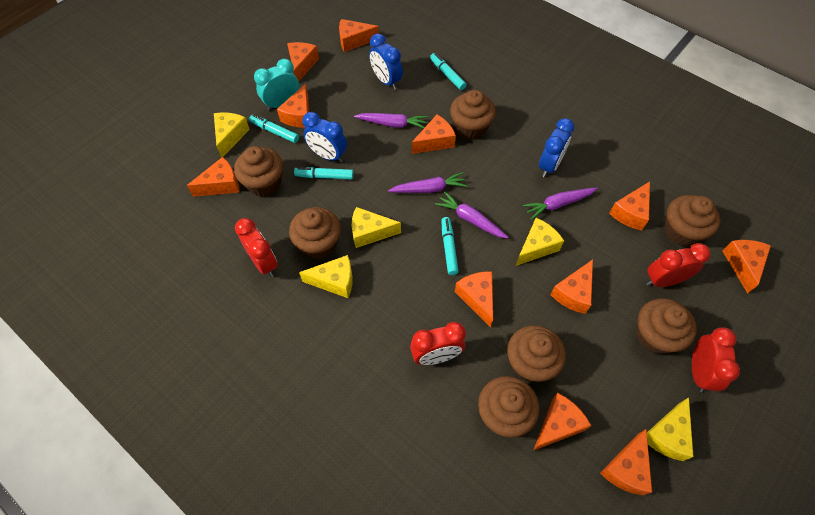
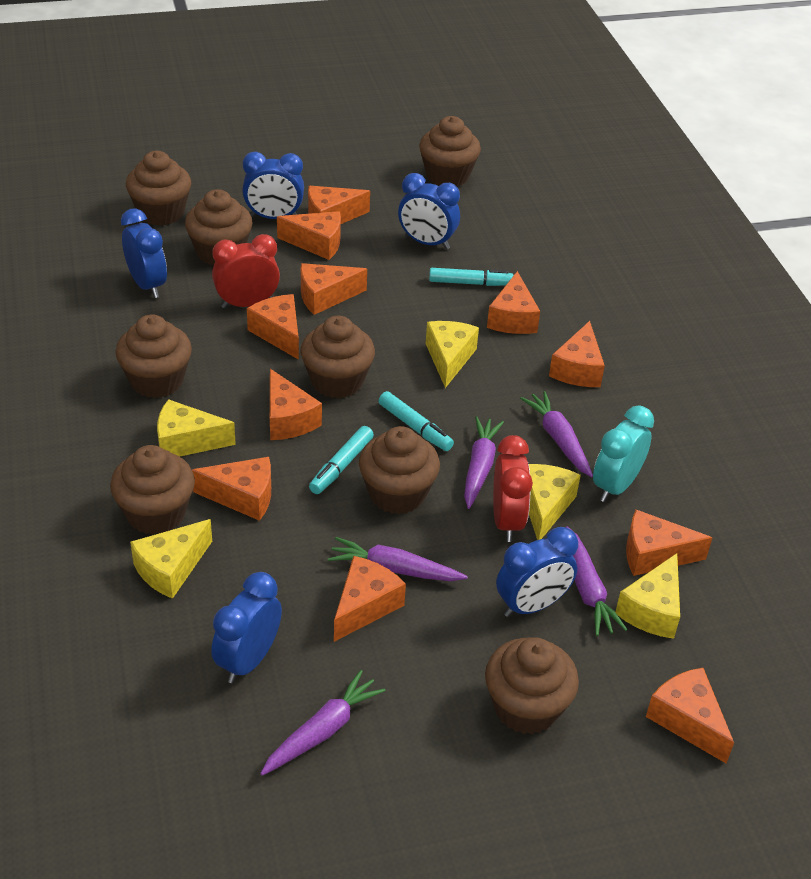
blue clock: 3 -> 5
brown cupcake: 7 -> 8
purple carrot: 4 -> 5
red clock: 4 -> 2
turquoise marker: 4 -> 3

